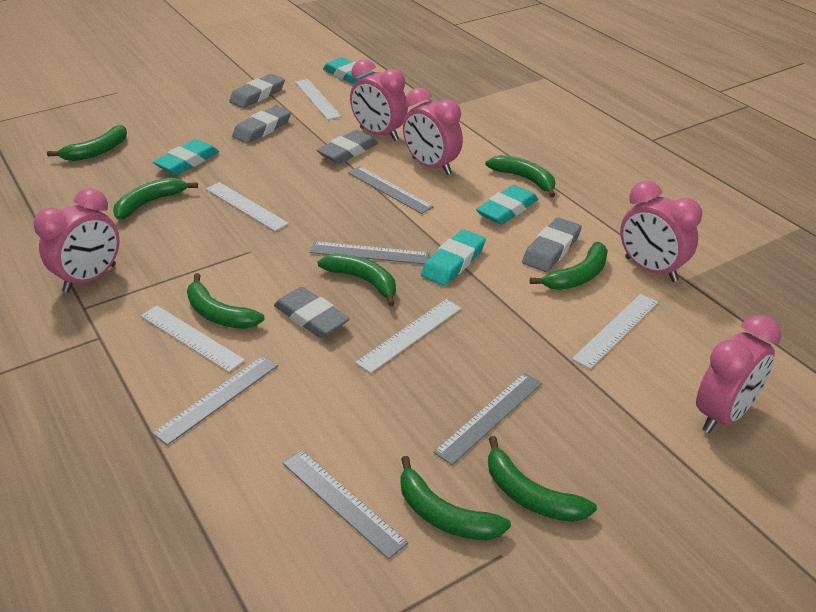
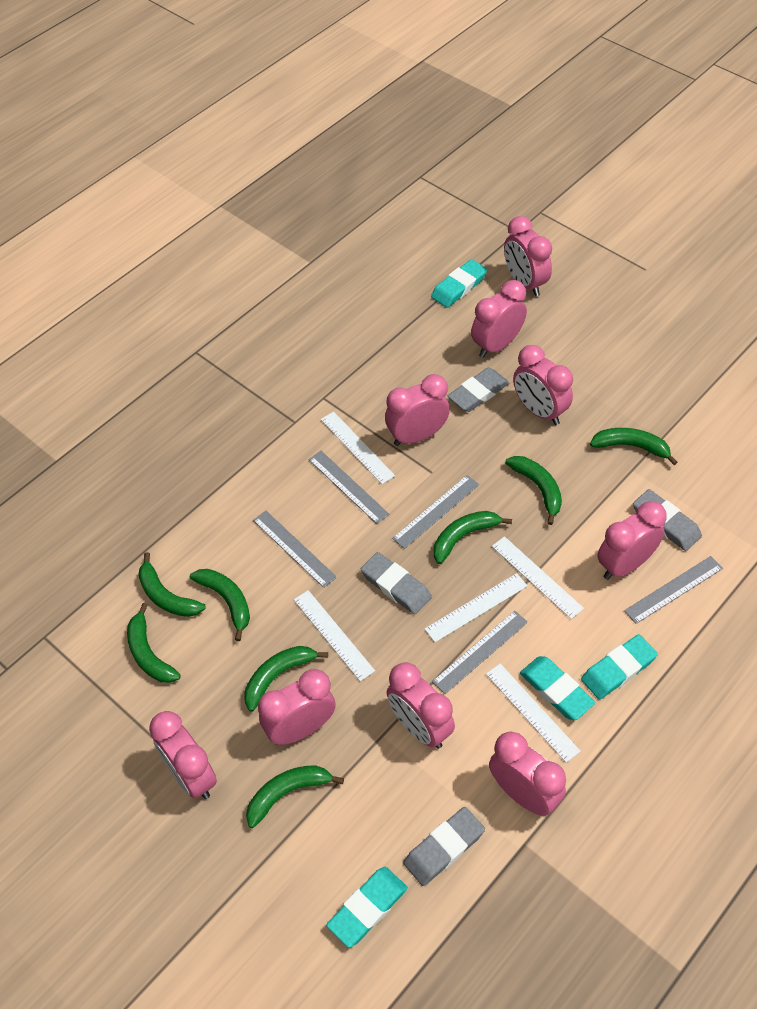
grey eraser: 5 -> 4
pink clock: 5 -> 9

